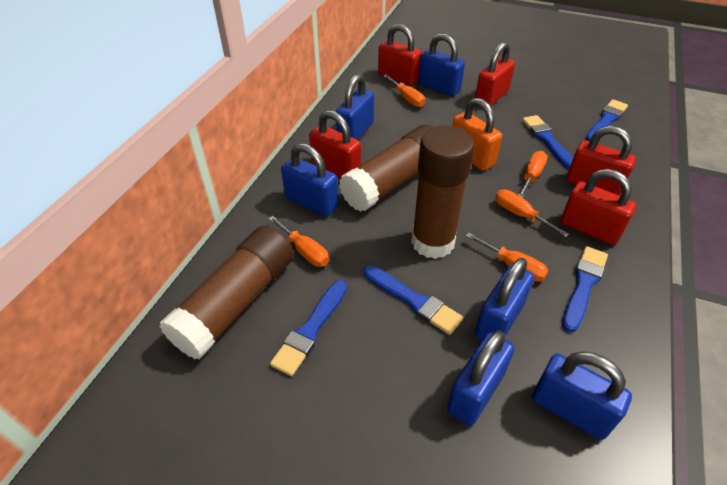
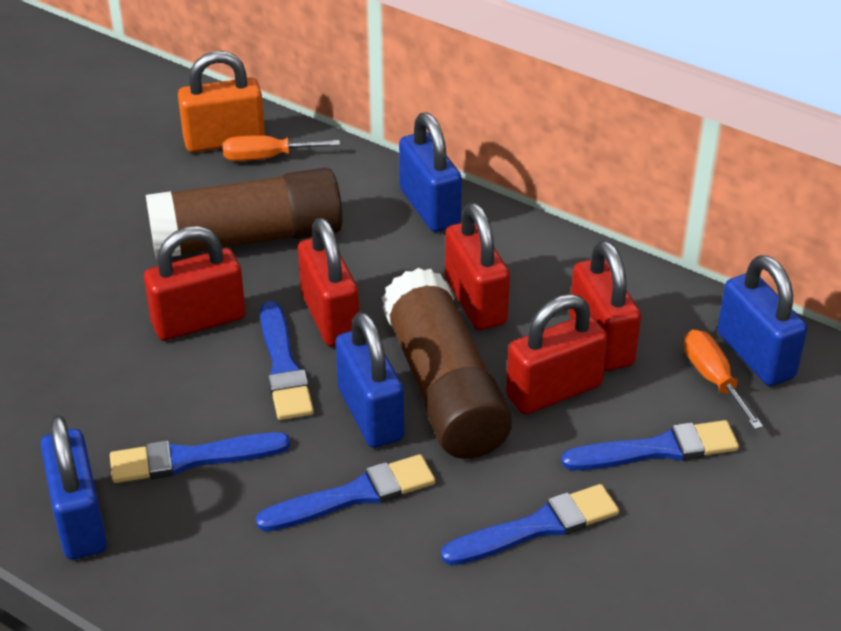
blue padlock: 6 -> 4
brown glue stick: 3 -> 2
orange screwdriver: 5 -> 2

